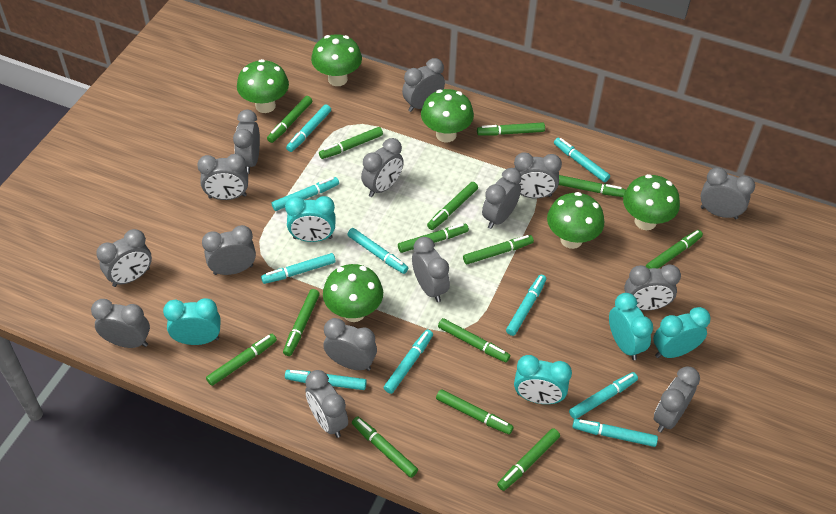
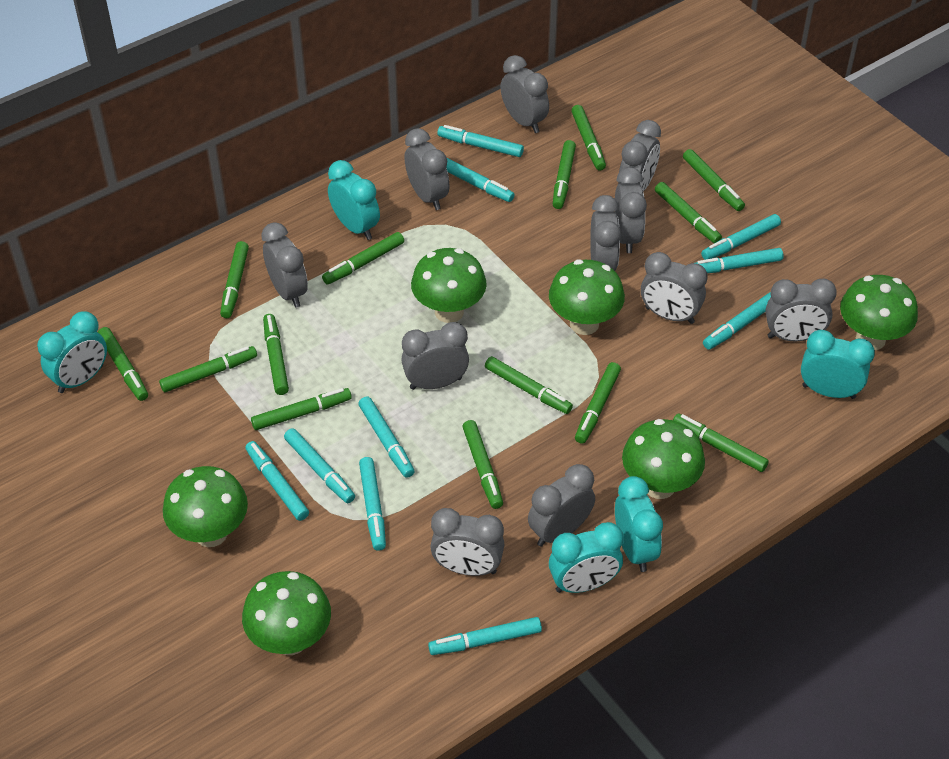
grey clock: 15 -> 11

